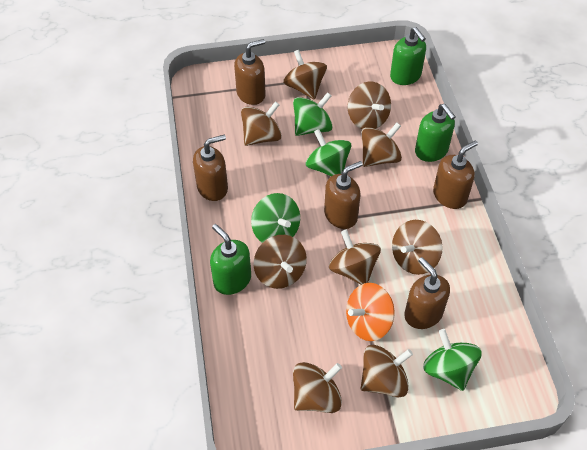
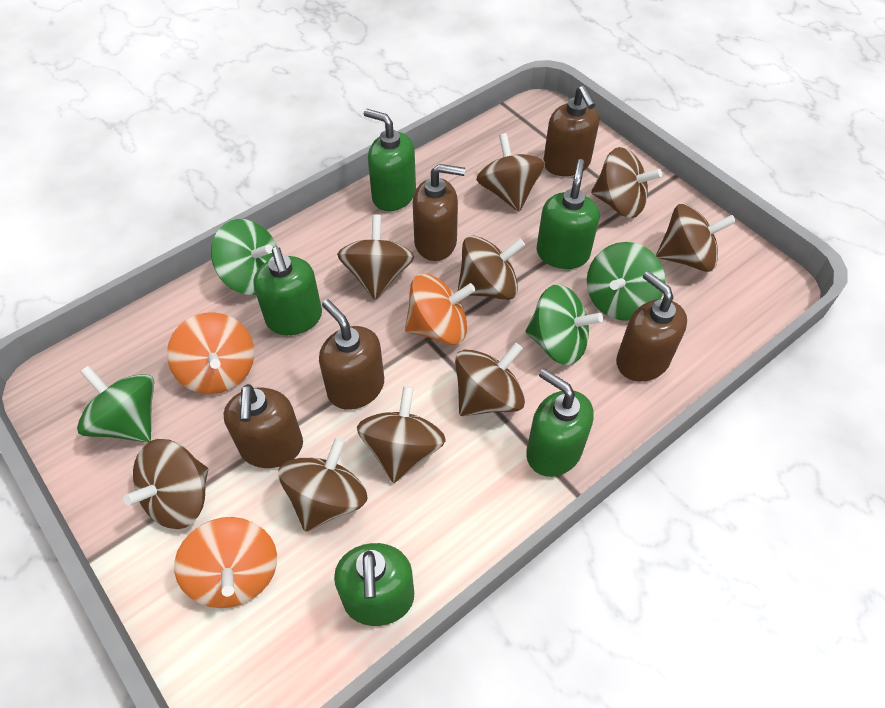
green soap dispenser: 3 -> 5
orange spinning top: 1 -> 3

